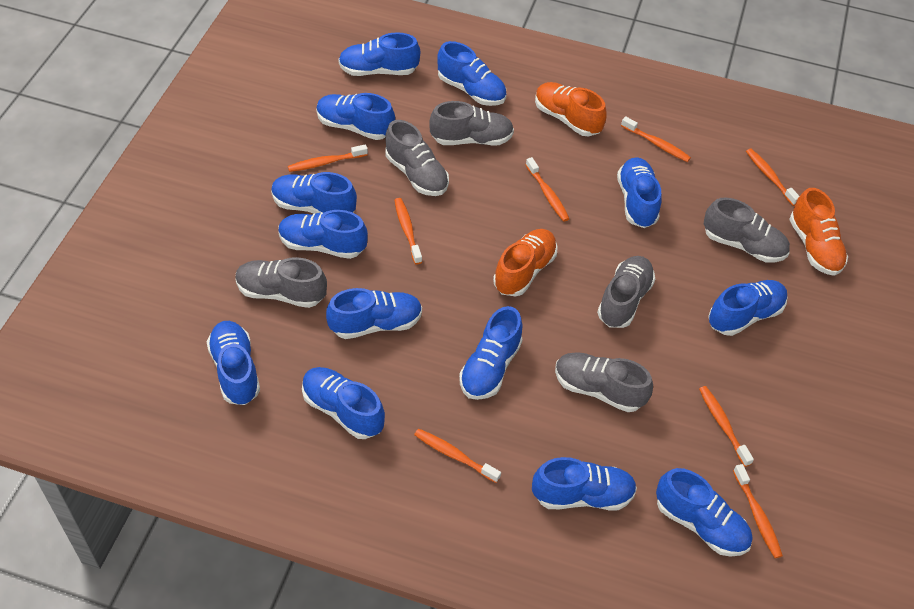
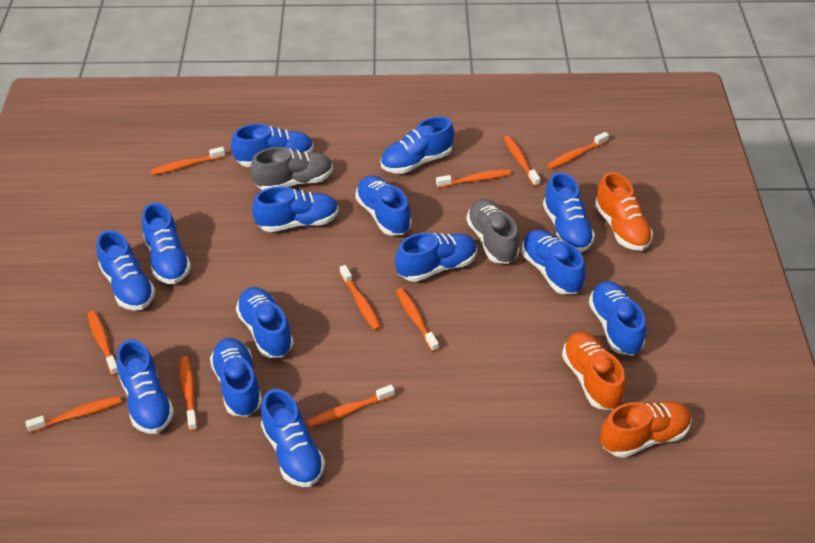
blue shoe: 13 -> 14
grey shoe: 6 -> 2
orange toothbrush: 8 -> 10

